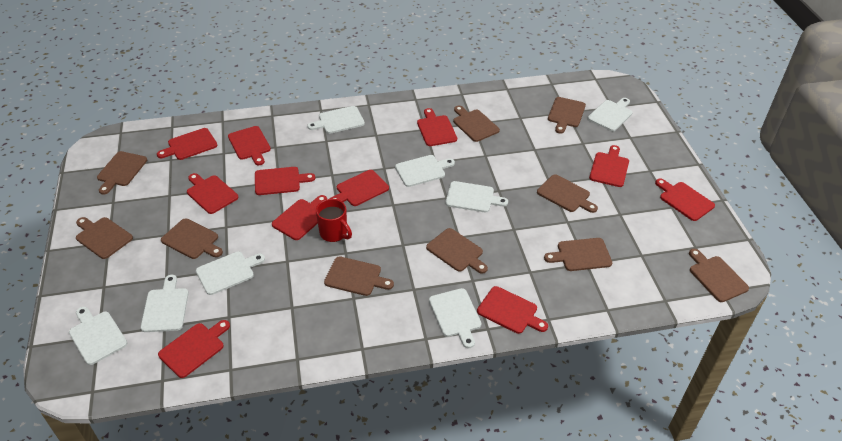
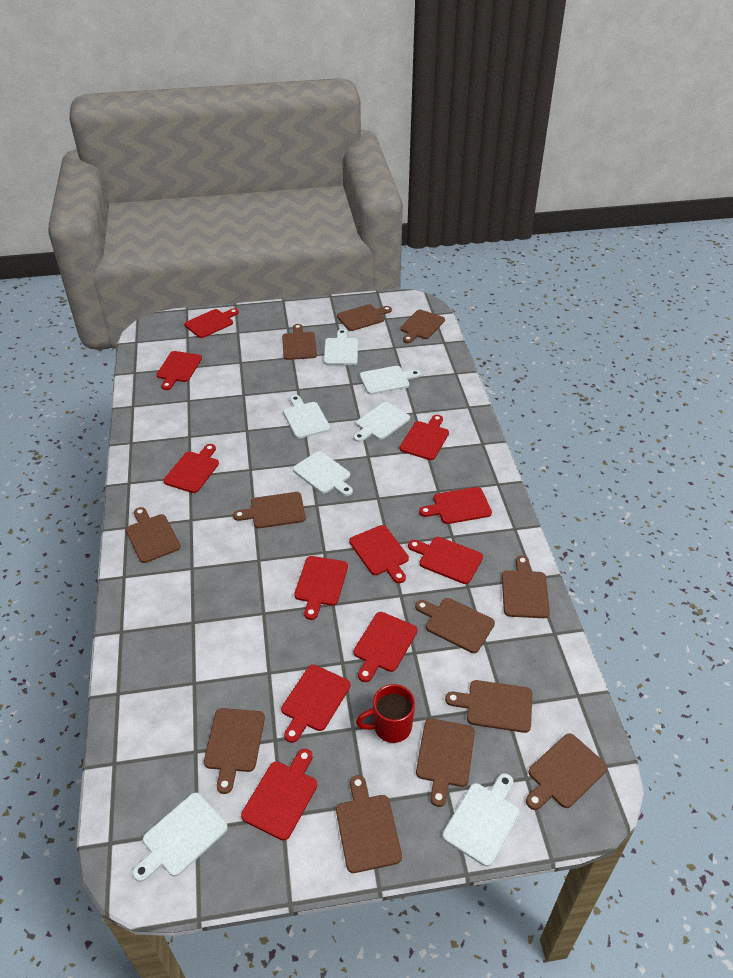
brown cutting board: 10 -> 12
white cutting board: 8 -> 7

